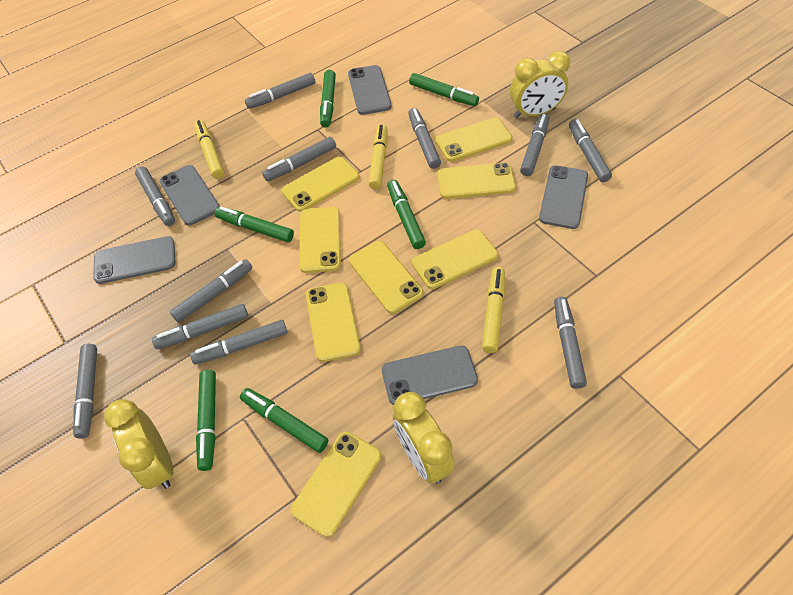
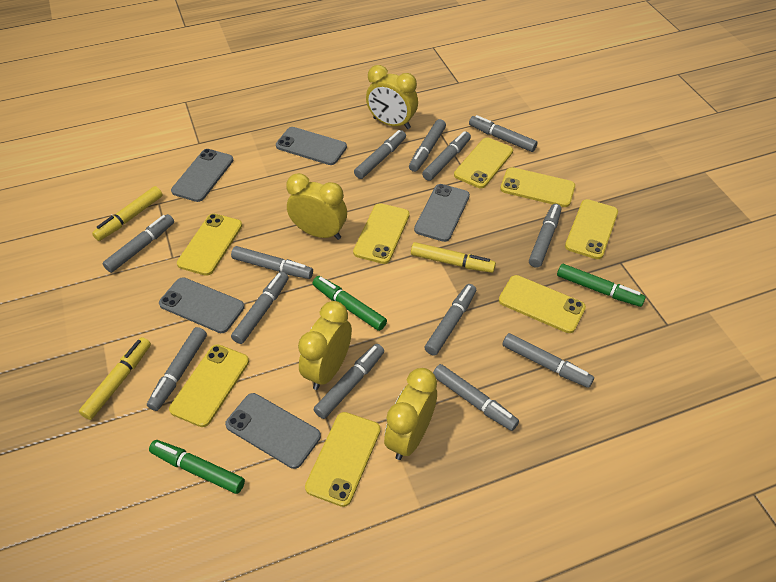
green marker: 6 -> 3
grey marker: 11 -> 13
yellow clock: 3 -> 4

